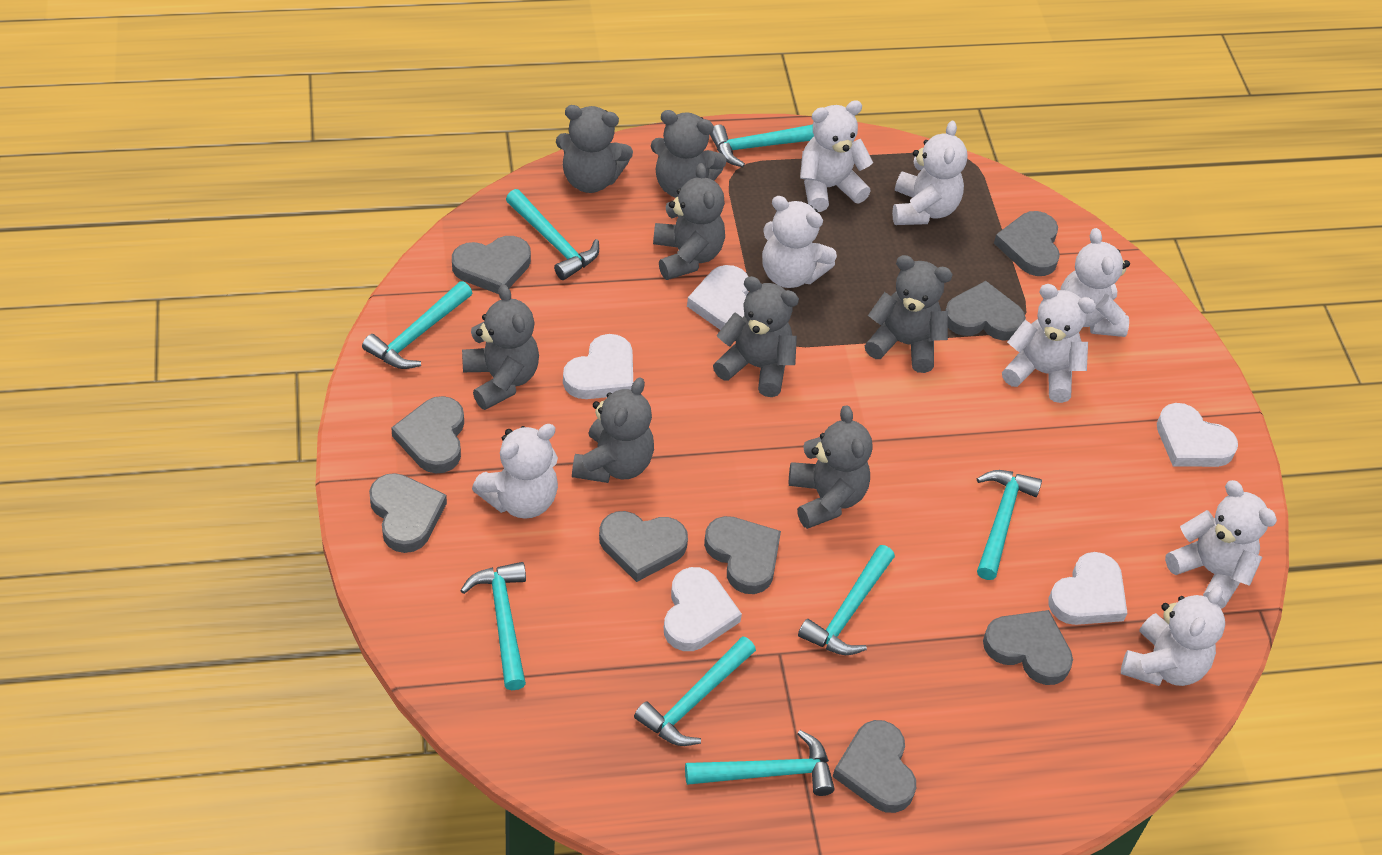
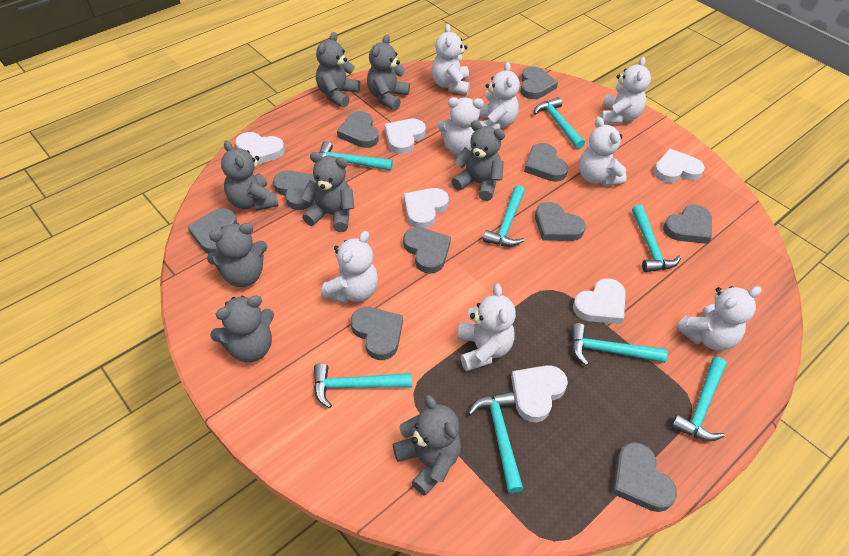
grey heart: 9 -> 10
white heart: 5 -> 6

